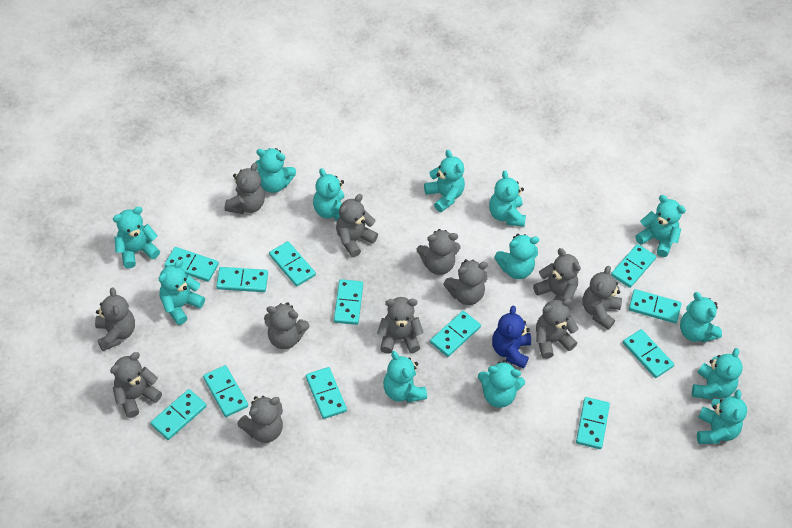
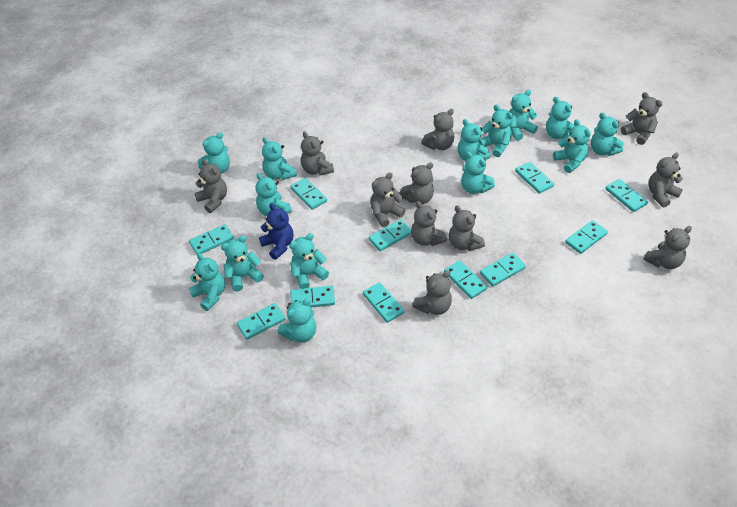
grey teddy bear: 12 -> 11
turquoise domino: 12 -> 11
turquoise teddy bear: 13 -> 14

